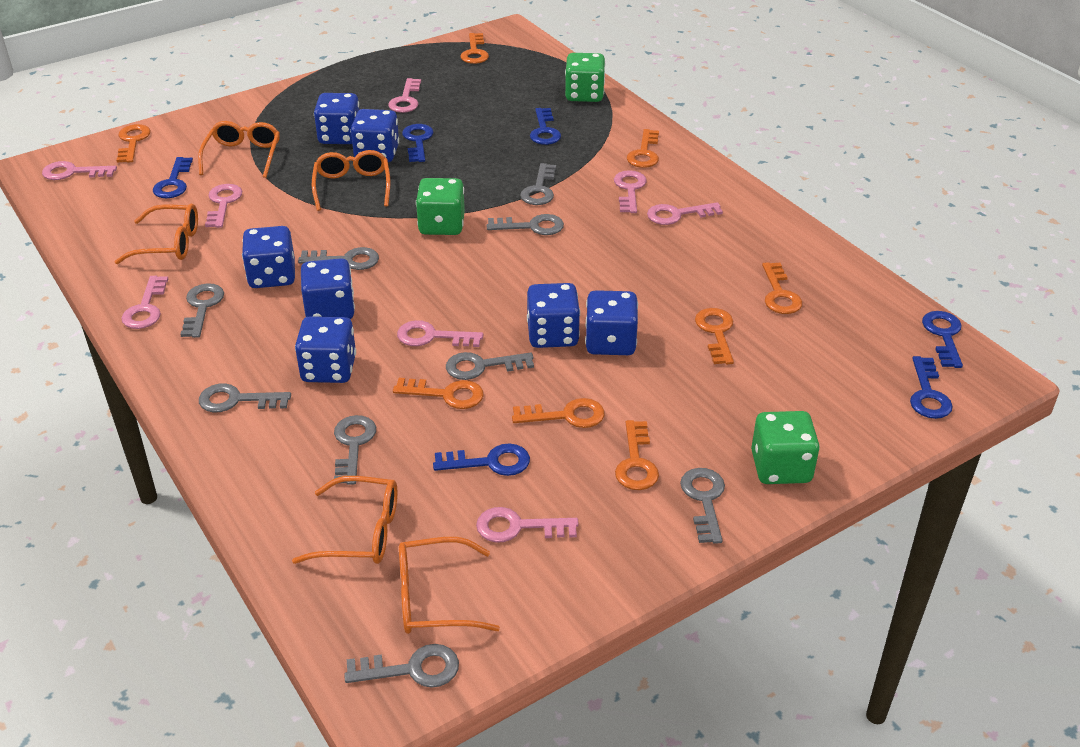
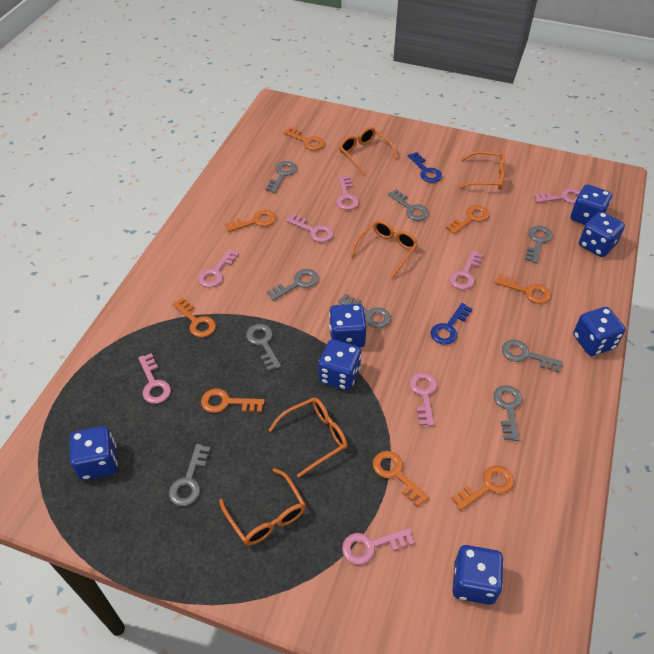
blue key: 6 -> 2
green dice: 3 -> 0

